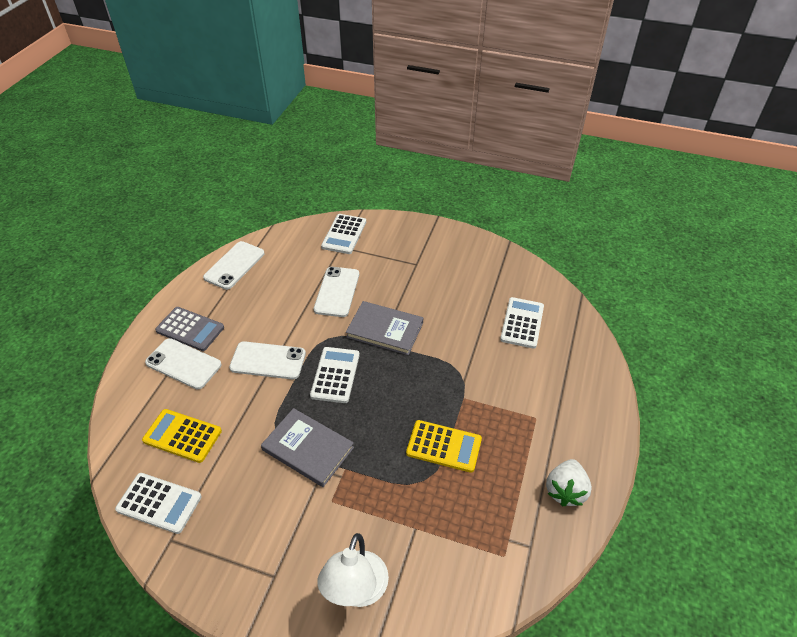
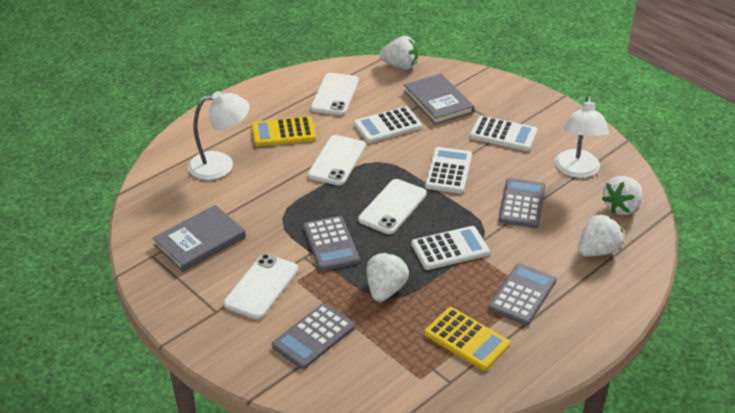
grey calculator: 1 -> 4
white lamp: 1 -> 2
white strawberry: 1 -> 4

